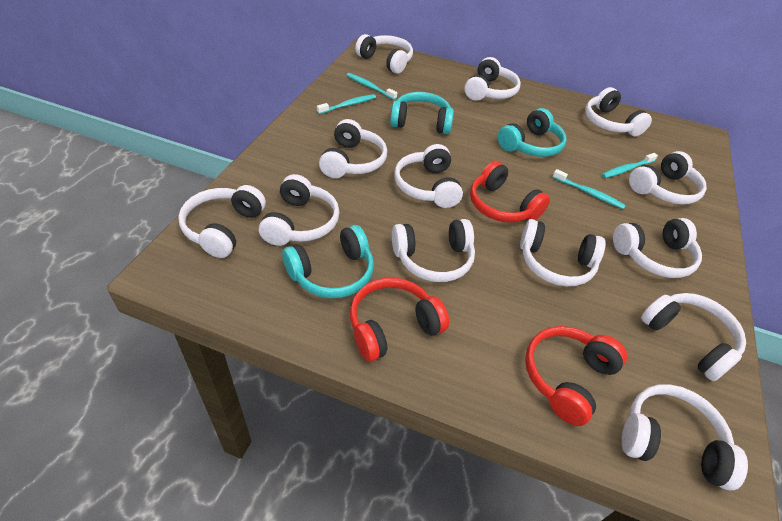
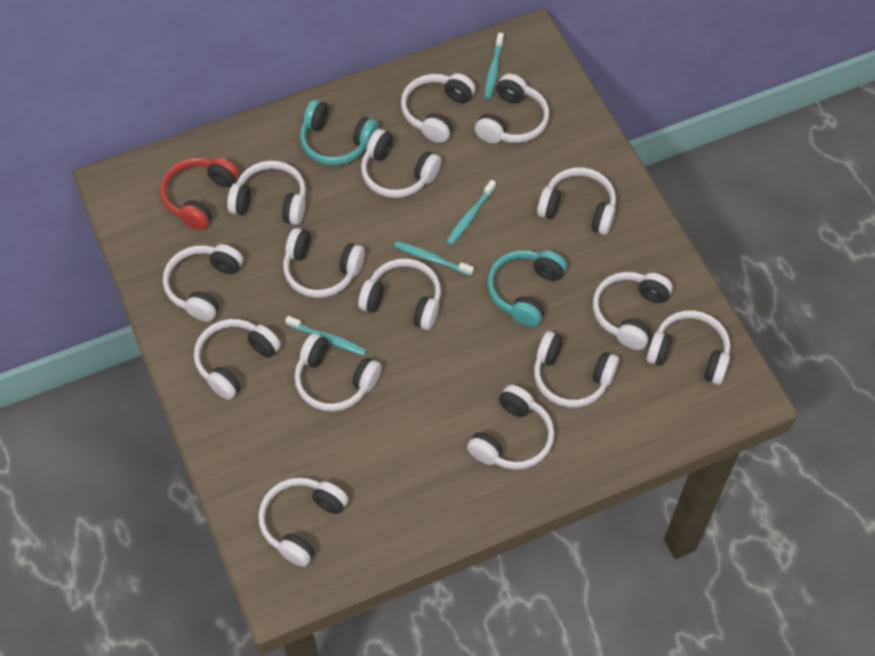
red headphones: 3 -> 1
turquoise headphones: 3 -> 2
white headphones: 13 -> 15

